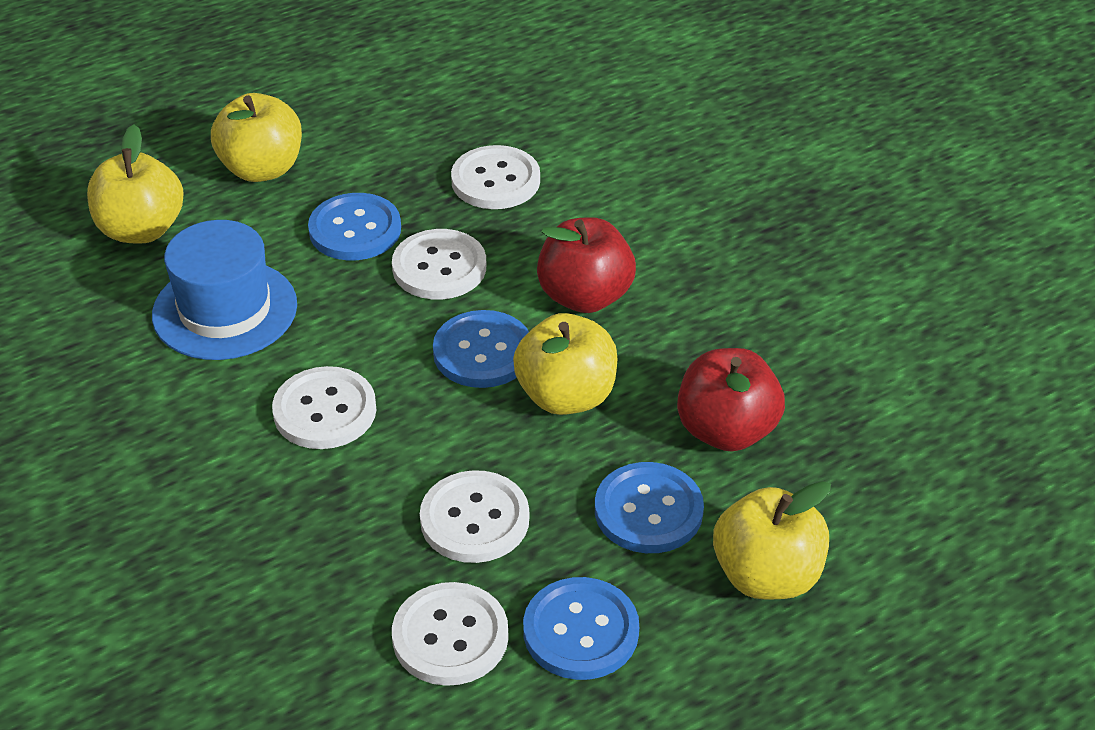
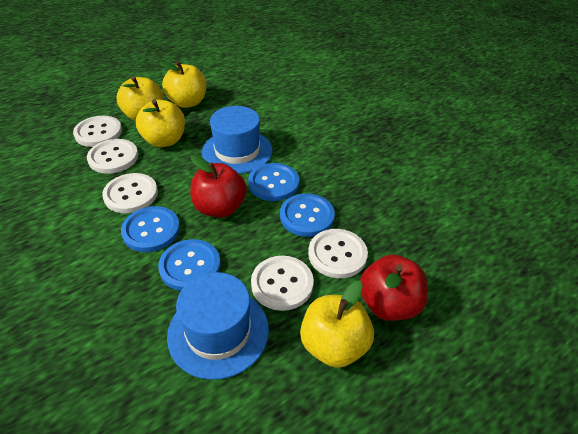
blue hat: 1 -> 2

